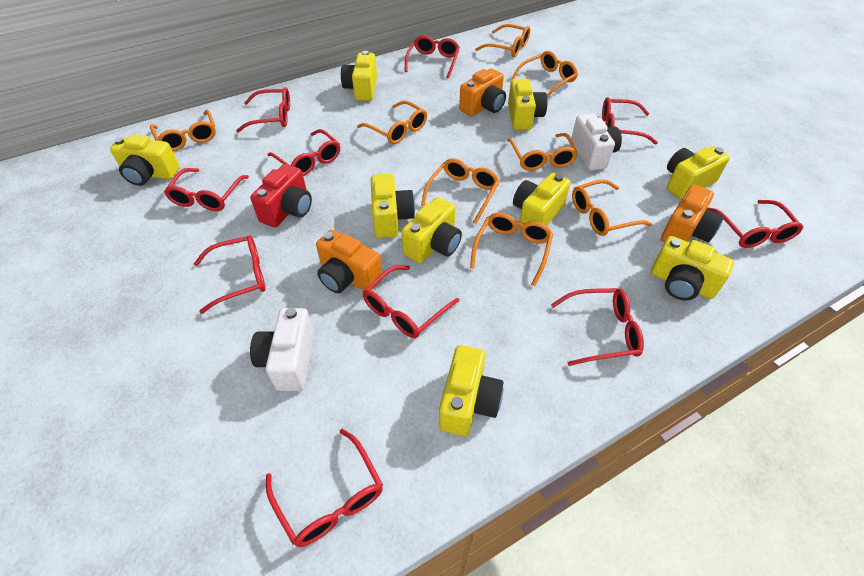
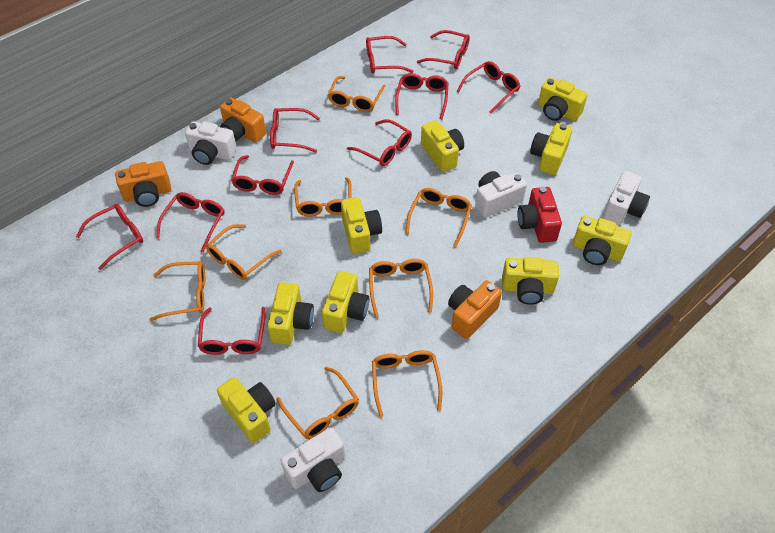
white camera: 2 -> 4

